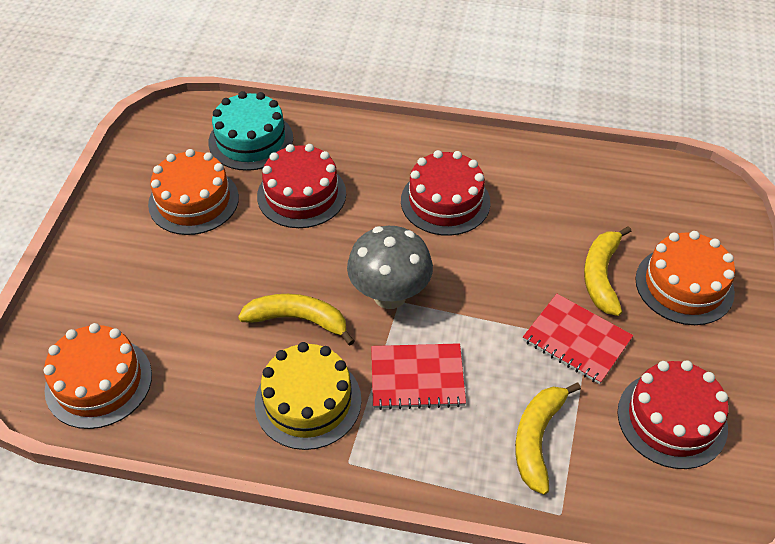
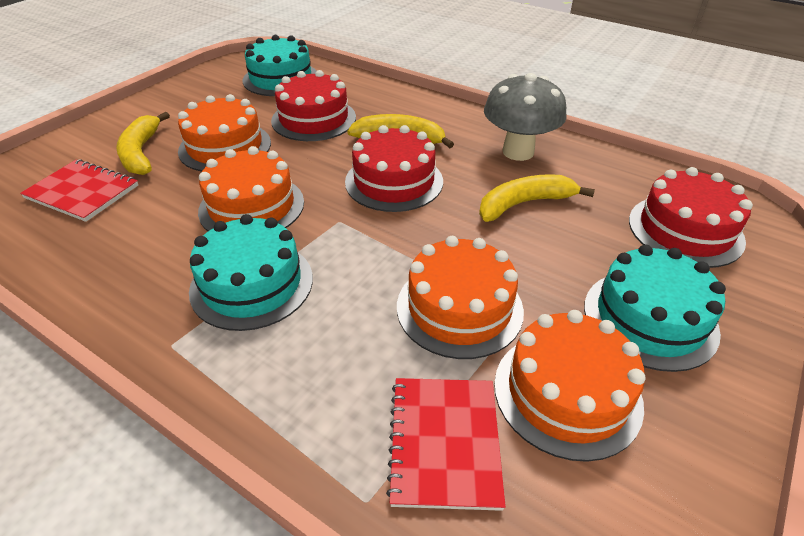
orange cake: 3 -> 4
turquoise cake: 1 -> 3
yellow cake: 1 -> 0

